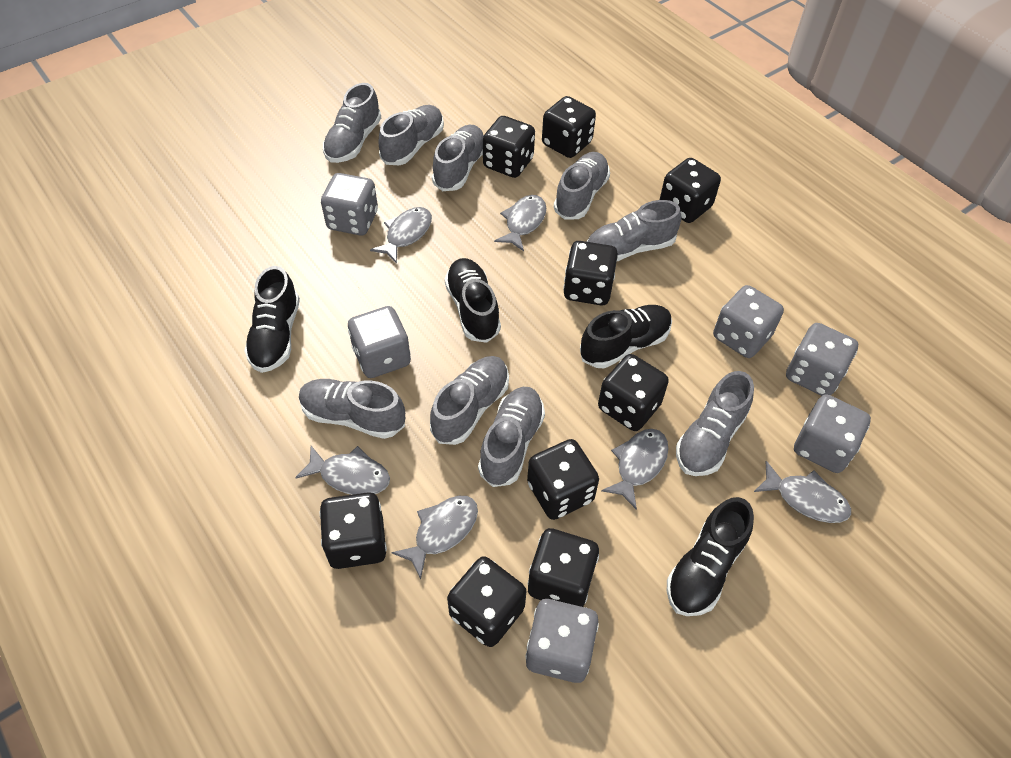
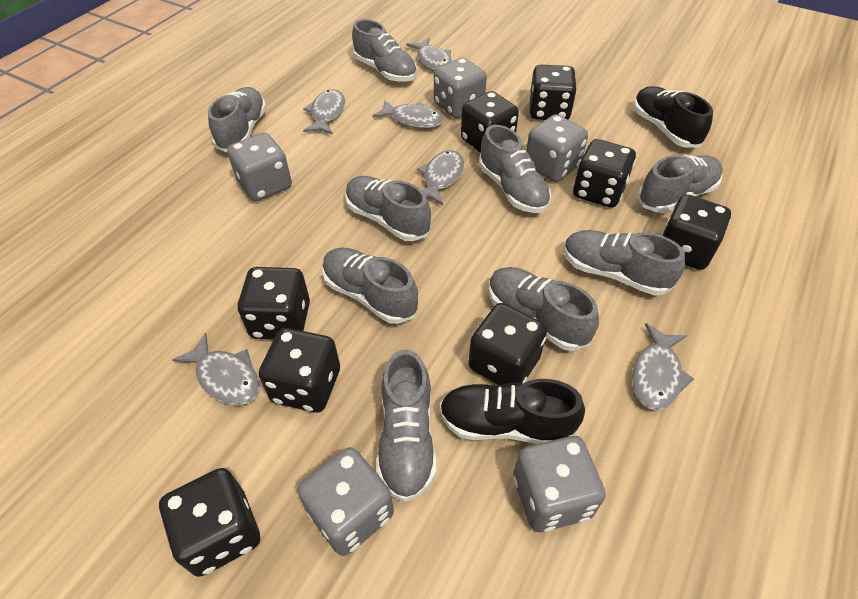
black dice: 9 -> 8
black shoe: 4 -> 2
grey dice: 6 -> 5

